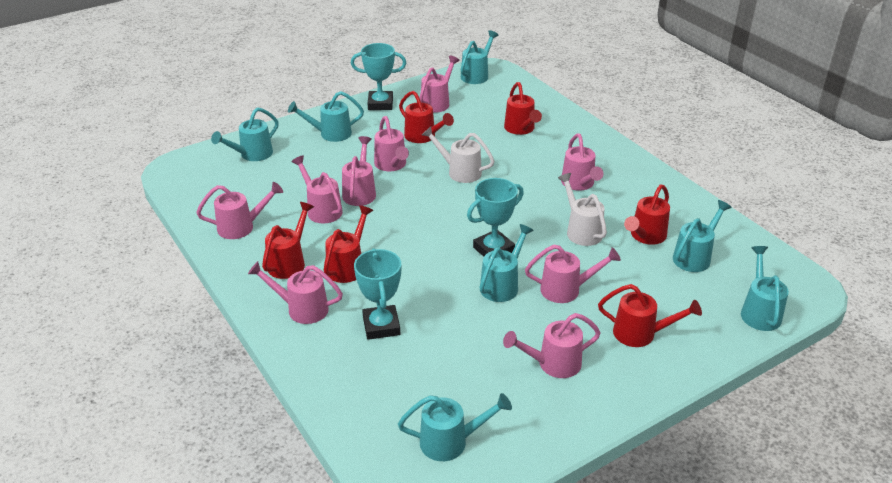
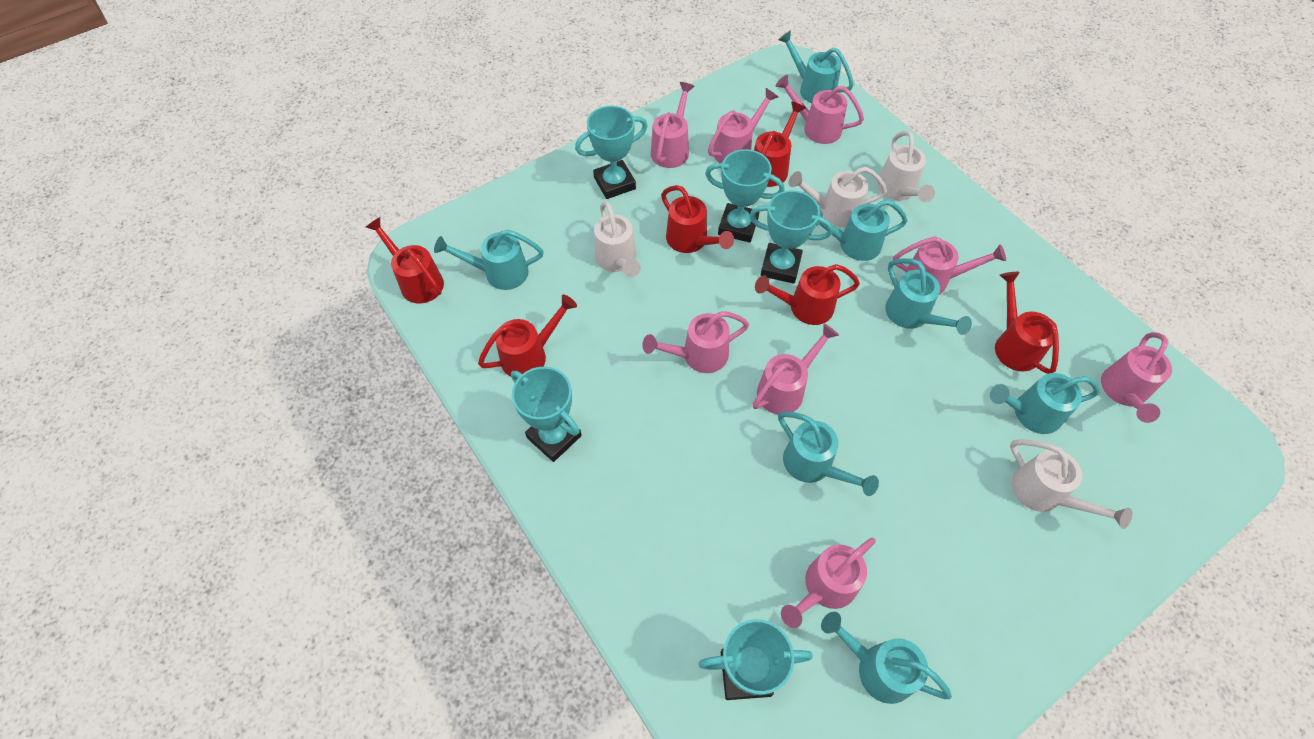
pink watering can: 9 -> 8
turquoise trophy: 3 -> 5
white watering can: 2 -> 4

